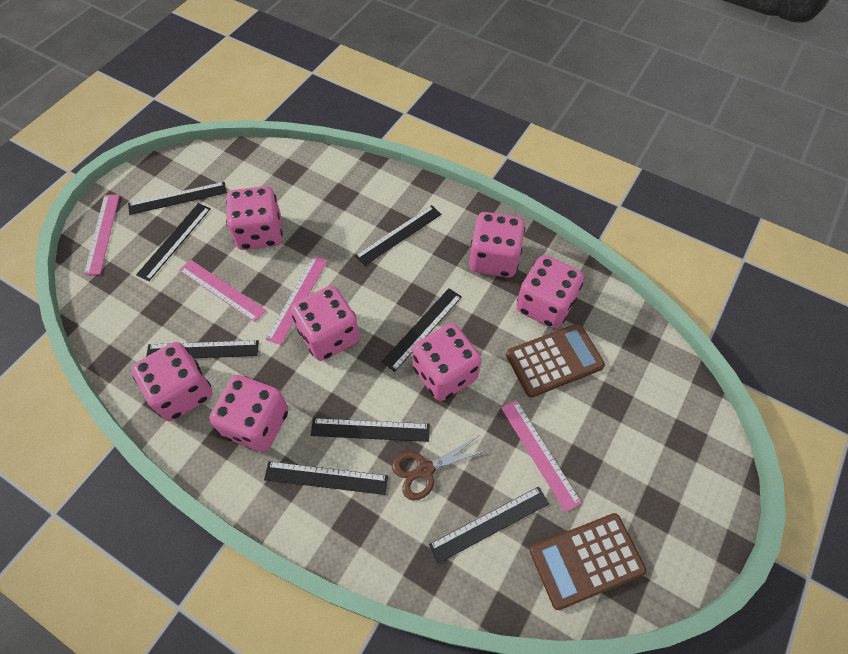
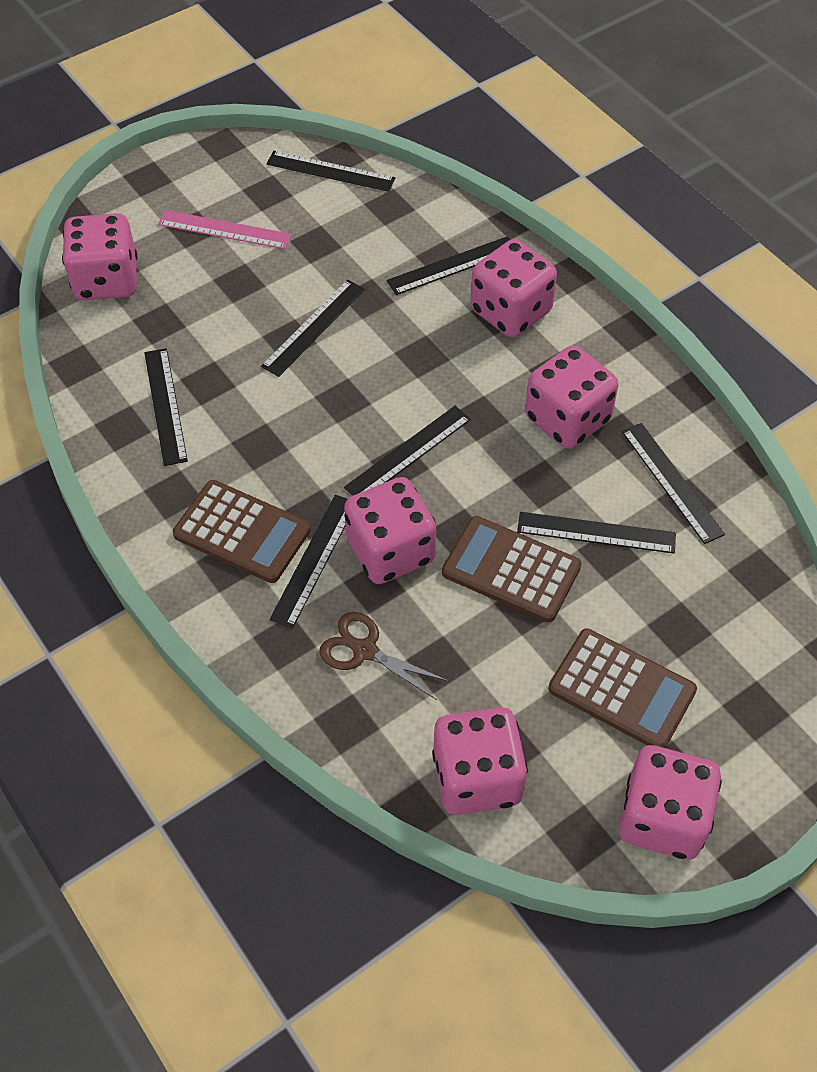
brown calculator: 2 -> 3
pink dice: 7 -> 6
pink ruler: 4 -> 1

